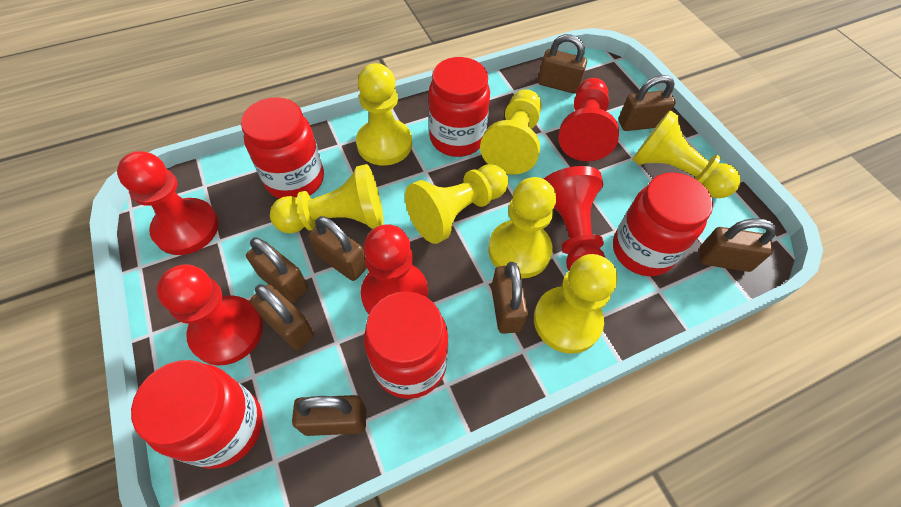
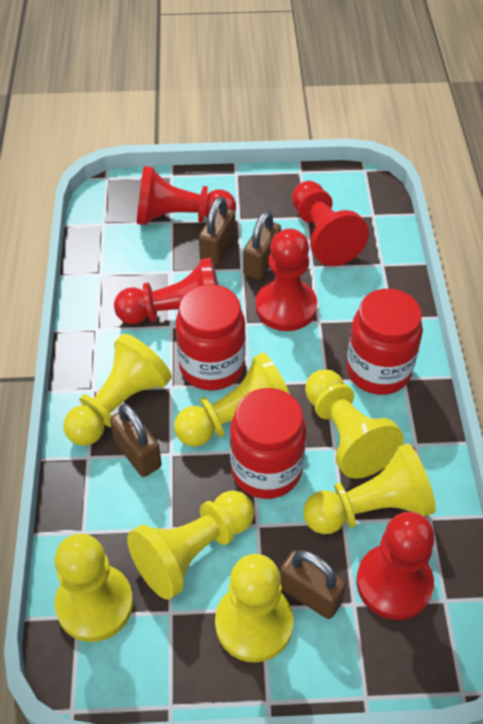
brown padlock: 8 -> 4
red jar: 5 -> 3

